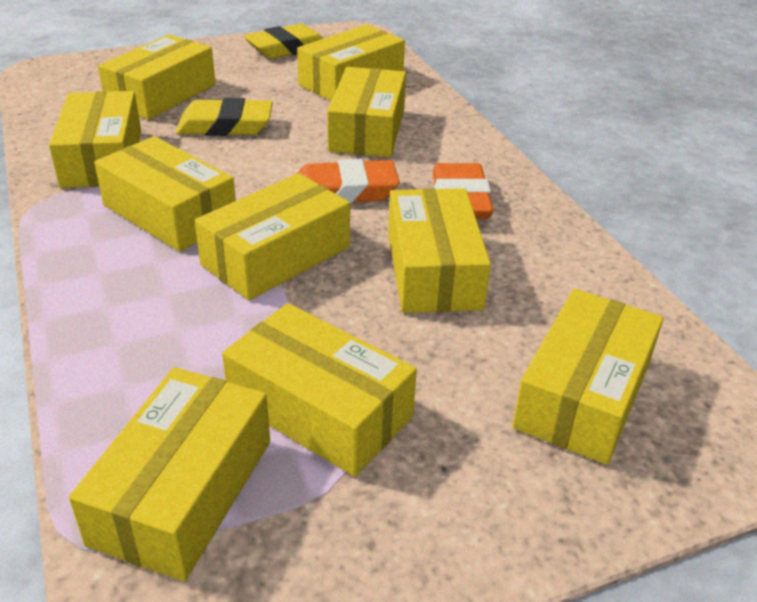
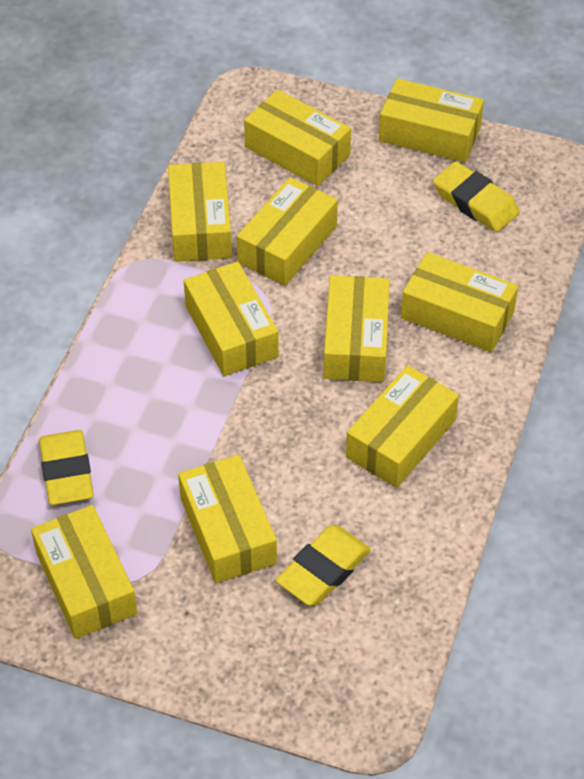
orange eraser: 2 -> 0
yellow eraser: 2 -> 3

